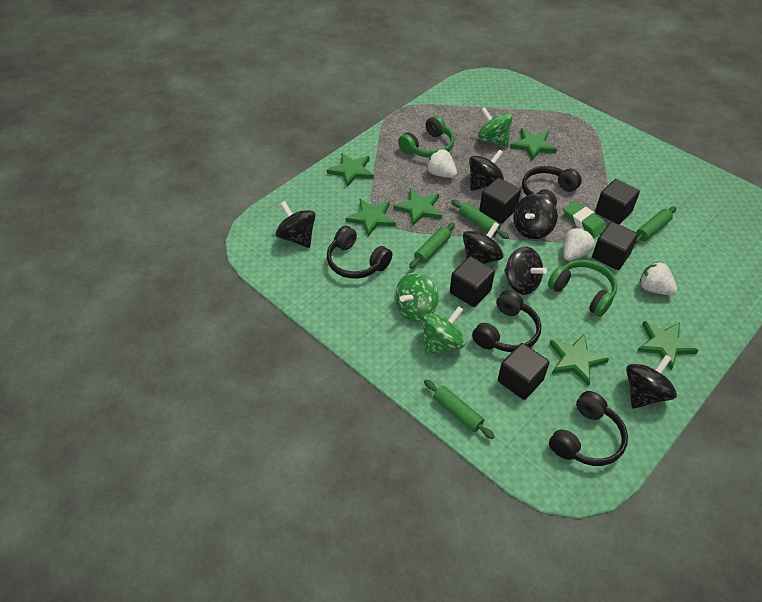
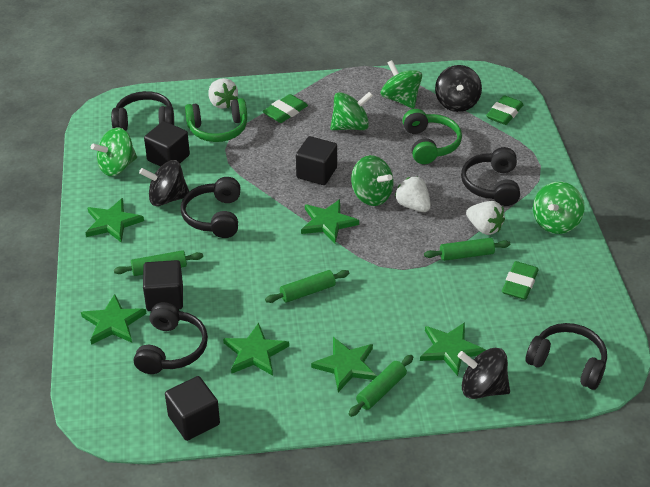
black cube: 5 -> 4
black headphones: 4 -> 5
black spinning top: 6 -> 3
green eraser: 1 -> 3
green spinning top: 3 -> 5

